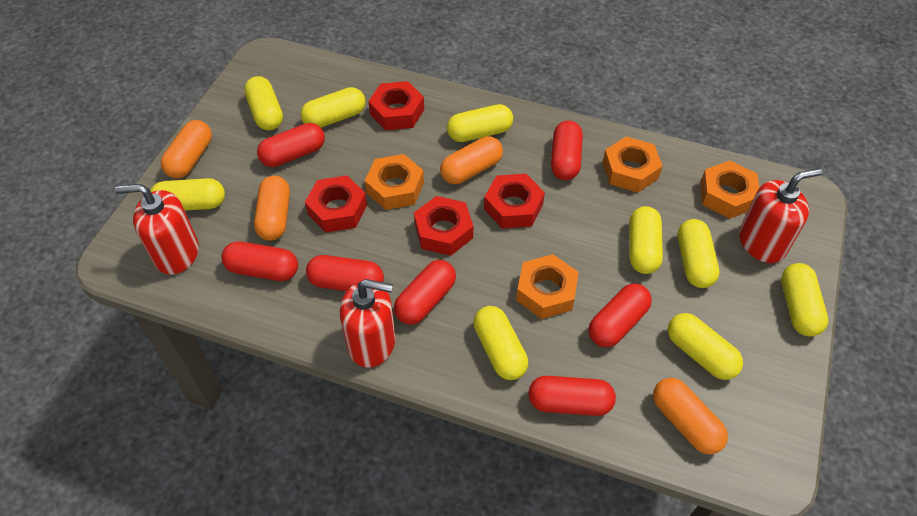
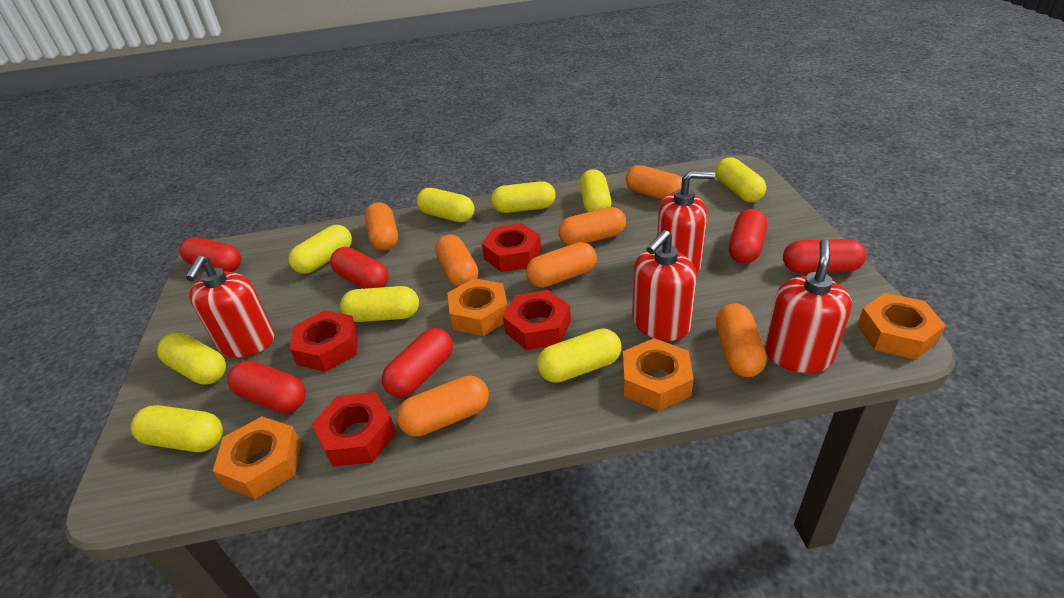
orange capsule: 4 -> 7
red capsule: 7 -> 6
red soap dispenser: 3 -> 4

